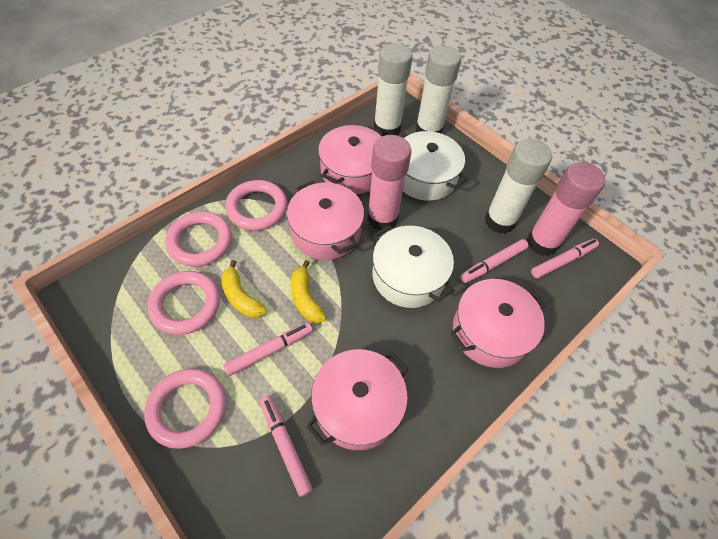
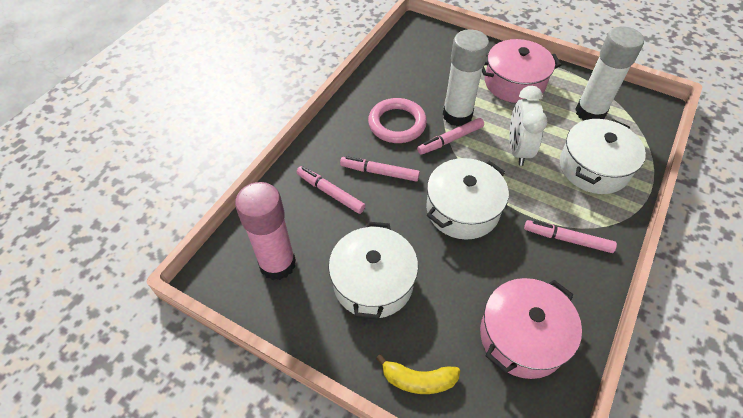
pink glue stick: 2 -> 1
pink pot: 4 -> 2
pink ring: 4 -> 1
white clock: 0 -> 1
white glue stick: 3 -> 2
white pot: 2 -> 3
yellow banana: 2 -> 1

